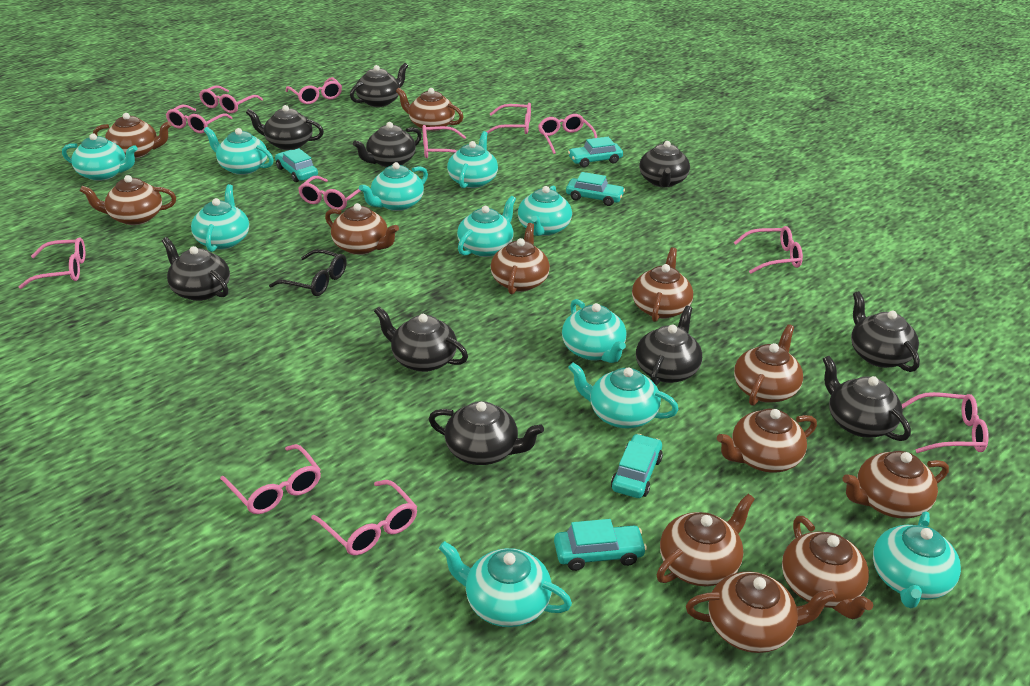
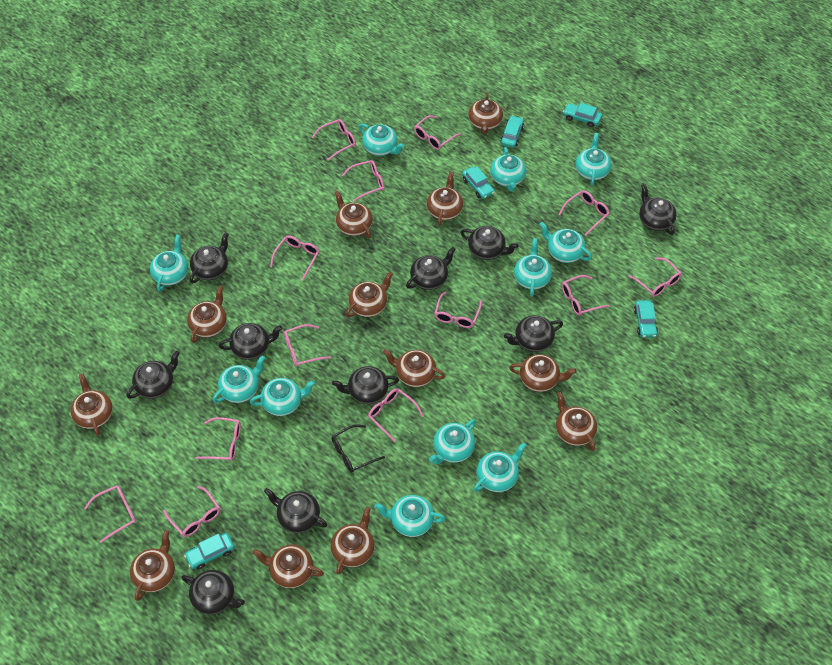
pink glasses: 12 -> 13

